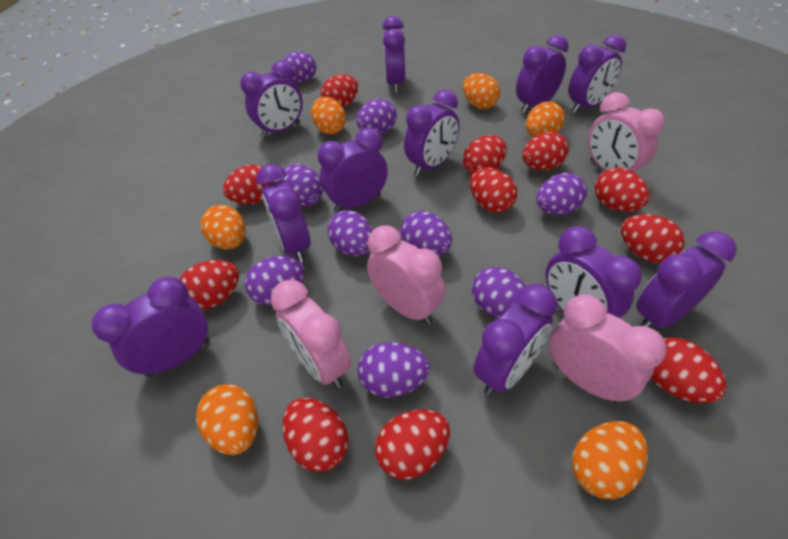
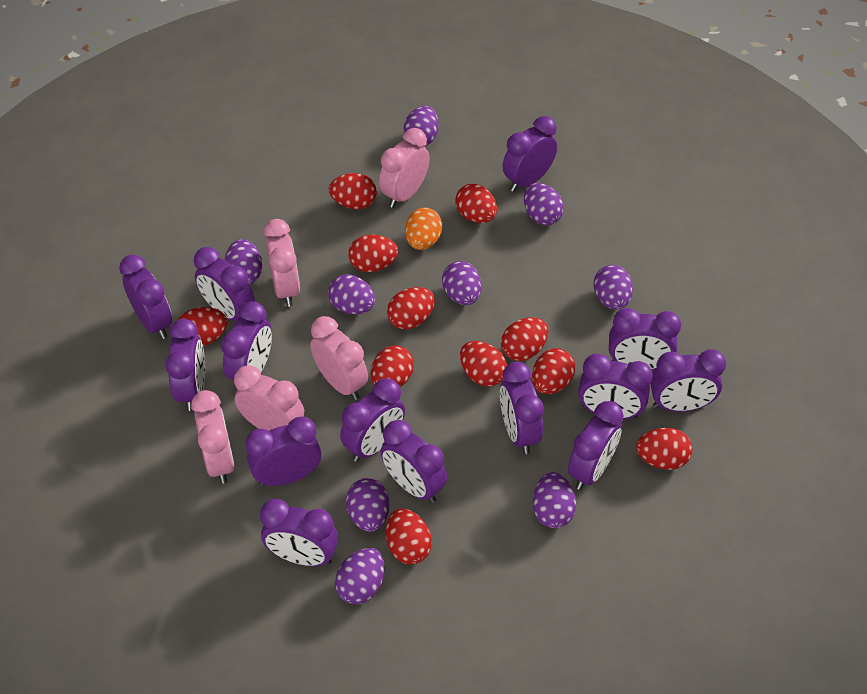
orange egg: 6 -> 1
pink clock: 4 -> 5
purple clock: 11 -> 14

